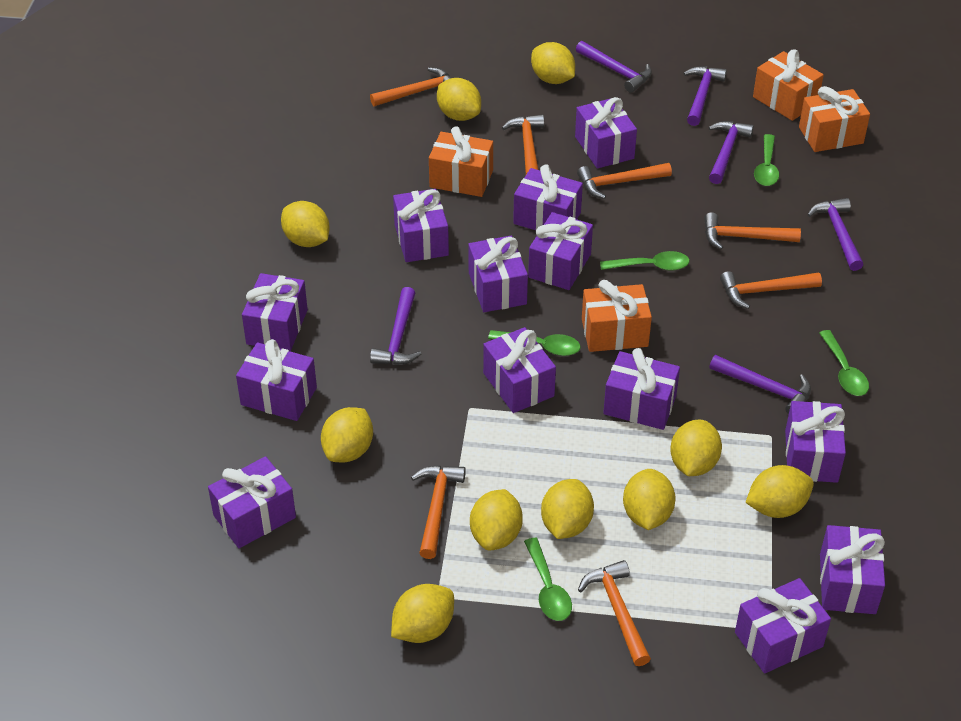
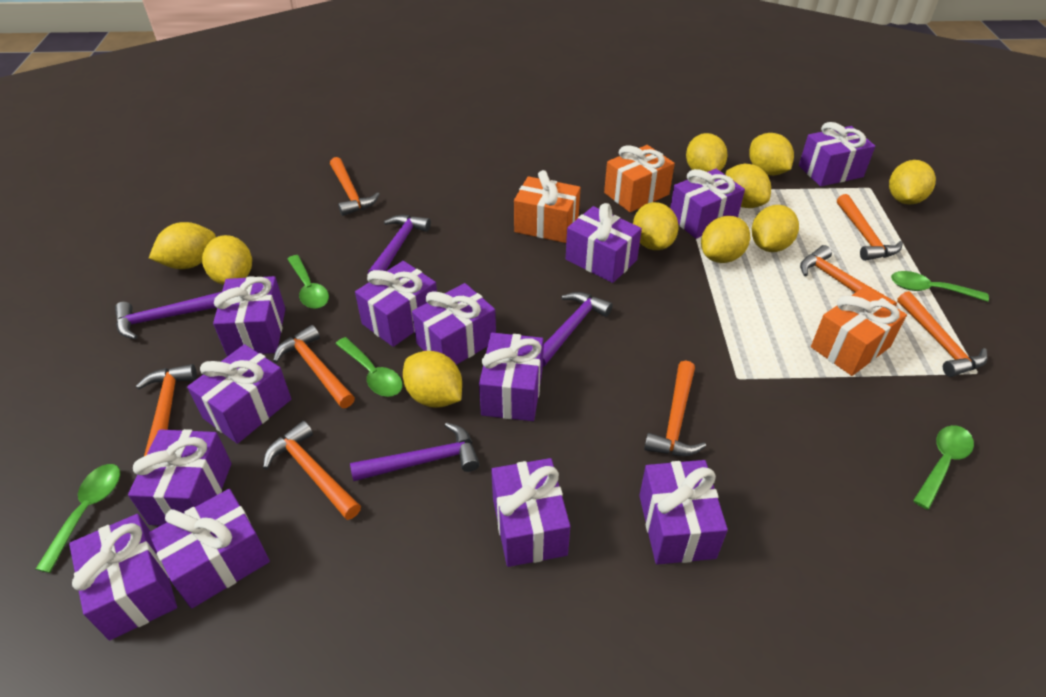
orange gift: 4 -> 3
orange hammer: 7 -> 8
purple hammer: 6 -> 4

